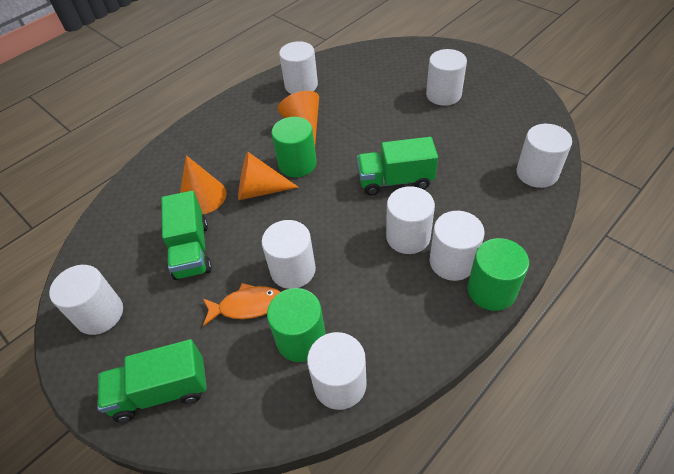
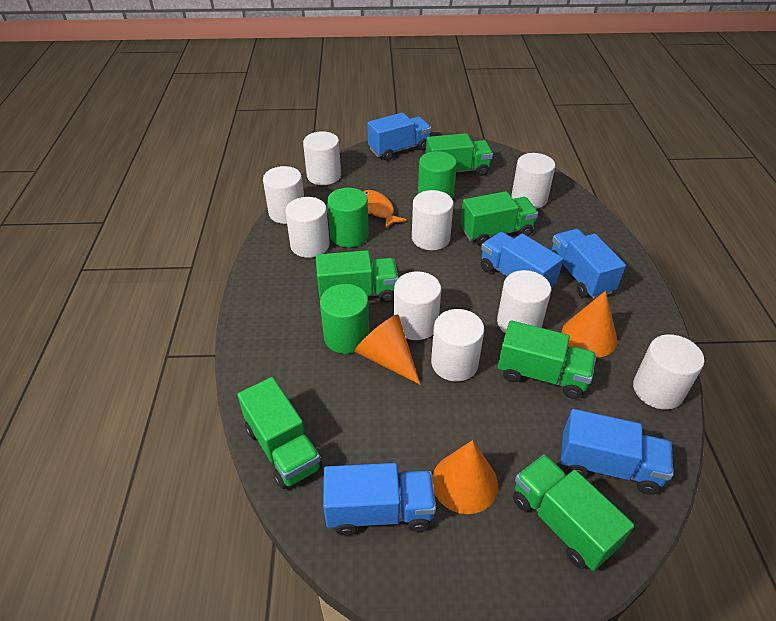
blue truck: 0 -> 5
green truck: 3 -> 6
white cylinder: 8 -> 9

